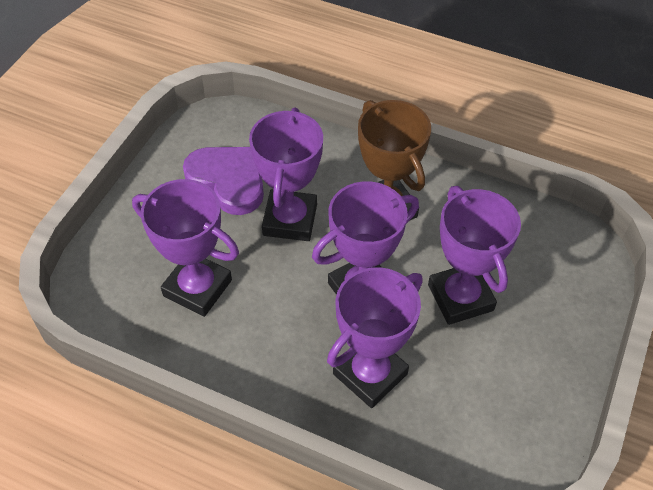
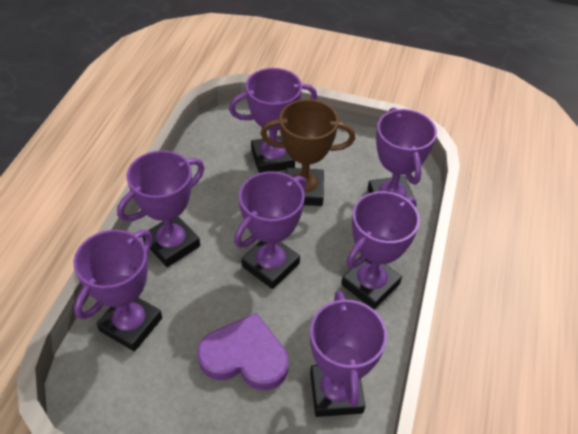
purple trophy: 5 -> 7

